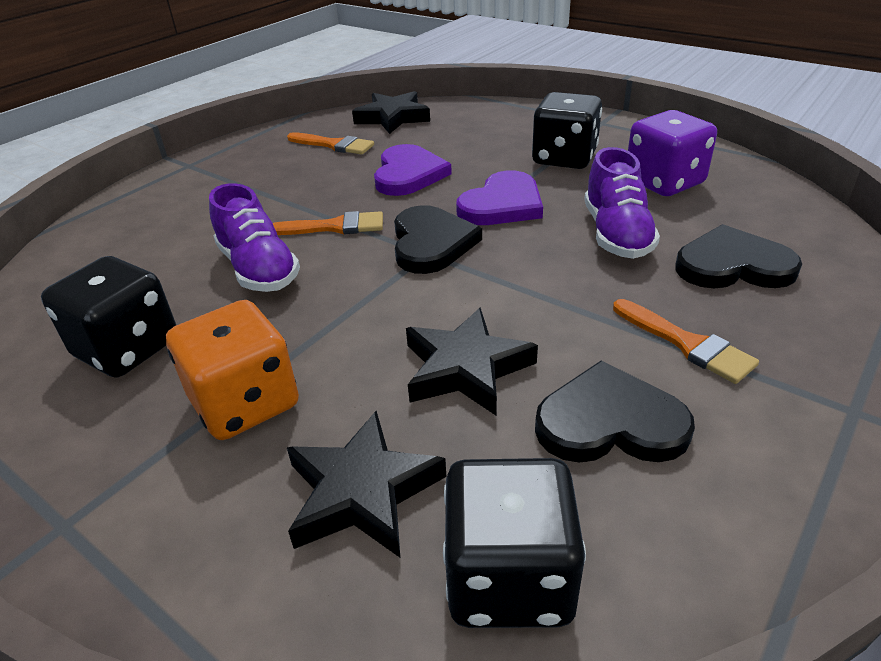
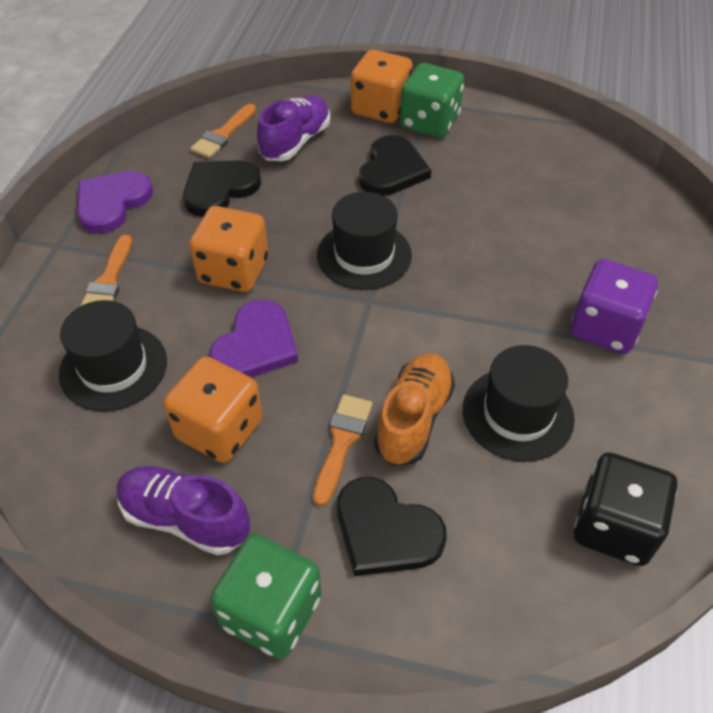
black dice: 3 -> 1
black hat: 0 -> 3
black star: 3 -> 0
green dice: 0 -> 2
orange dice: 1 -> 3
orange shoe: 0 -> 1

